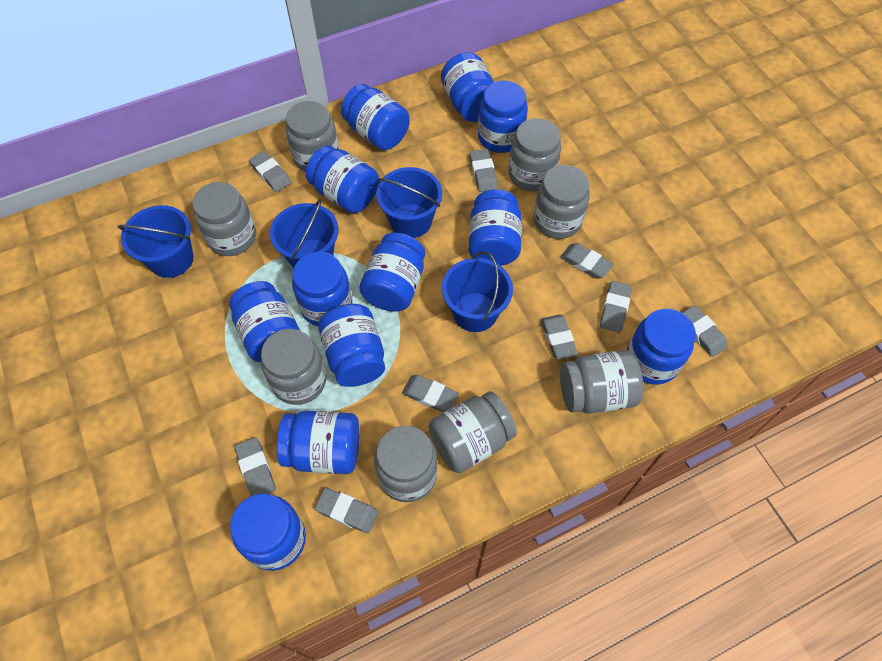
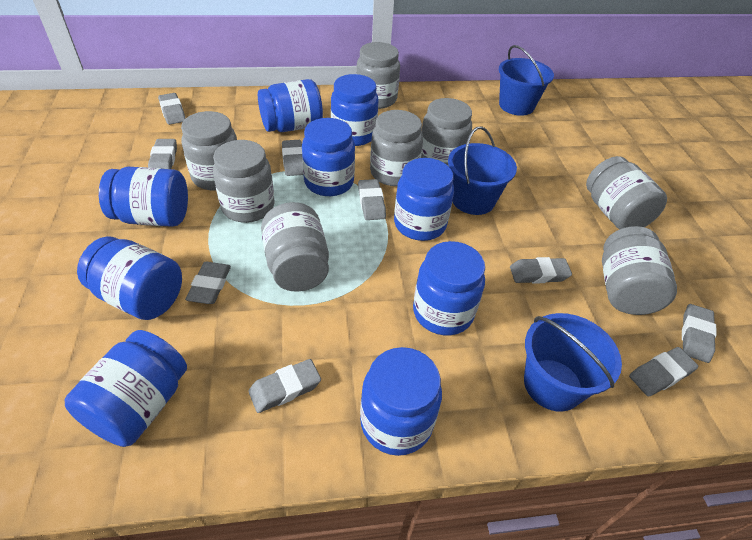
blue bucket: 4 -> 3
blue jar: 12 -> 9

